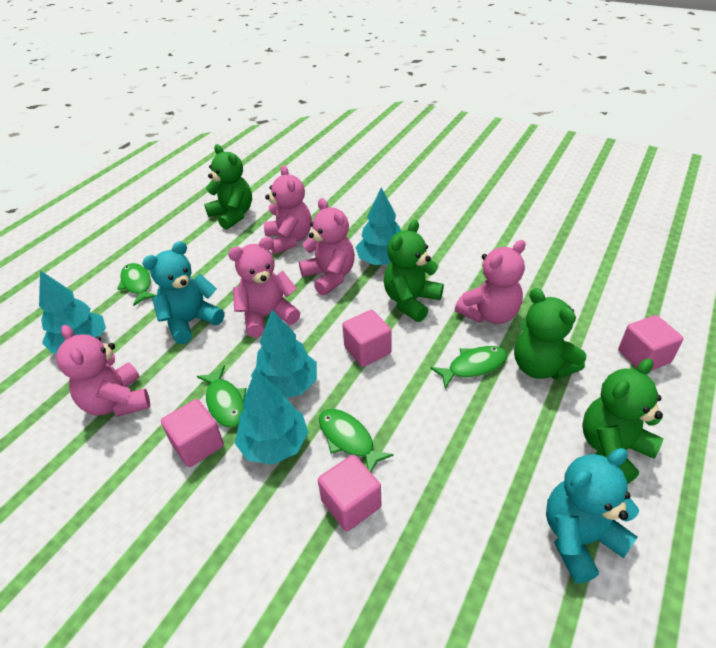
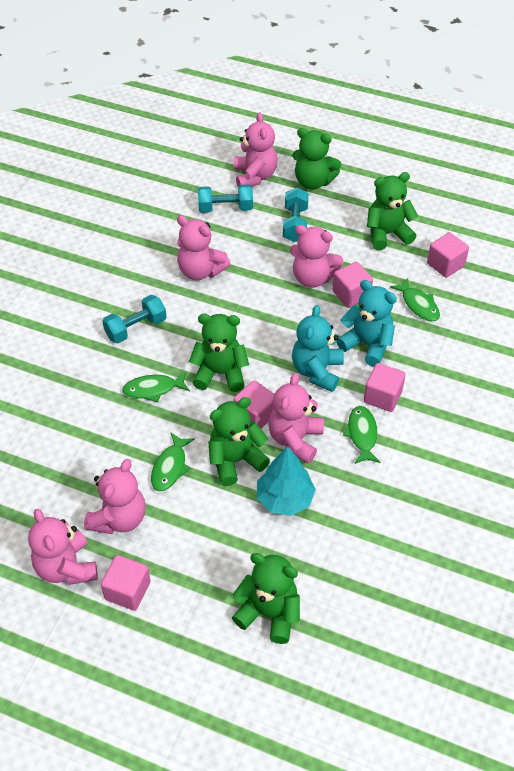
green teddy bear: 4 -> 5
pink cube: 4 -> 5
pink teddy bear: 5 -> 6
turquoise dumbbell: 0 -> 3
turquoise tree: 4 -> 1

